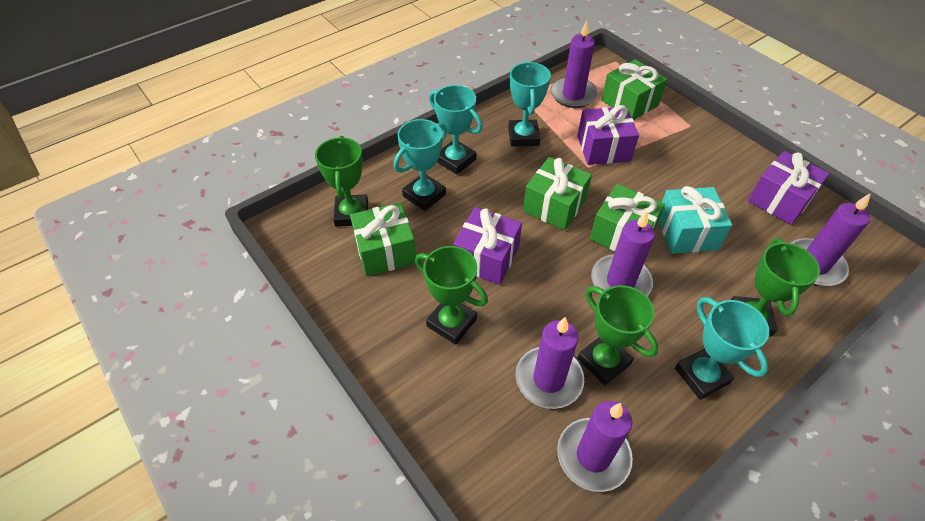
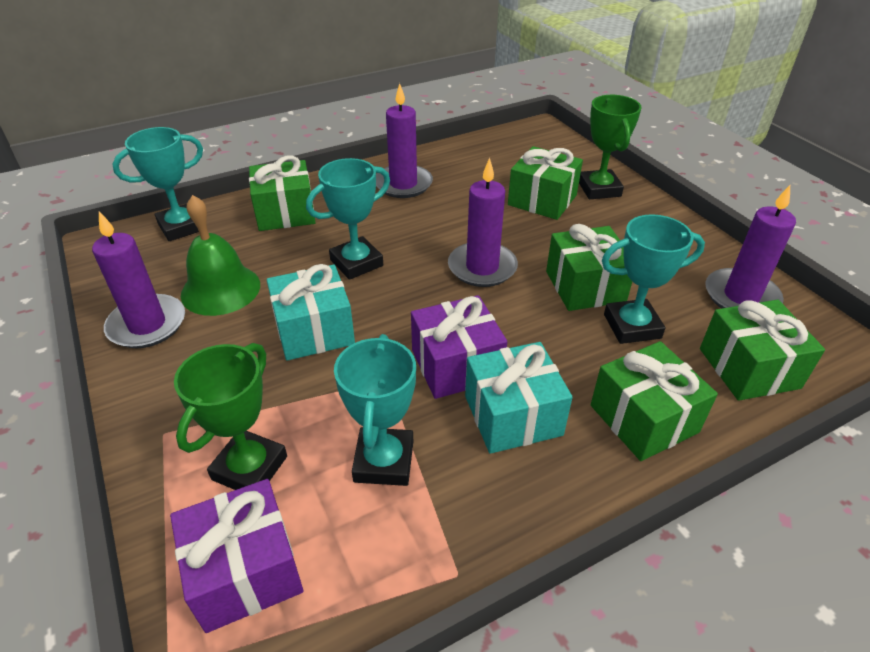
green bell: 0 -> 1
green gift: 4 -> 5
green trophy: 4 -> 2
purple candle: 5 -> 4
purple gift: 3 -> 2
turquoise gift: 1 -> 2

